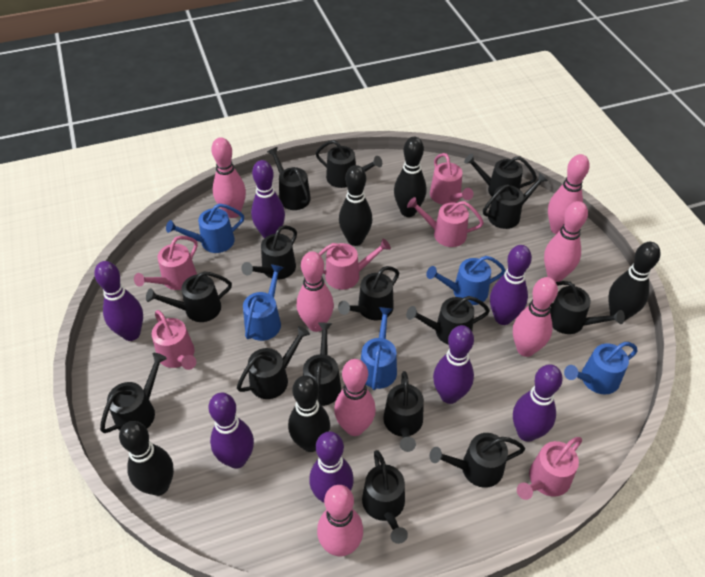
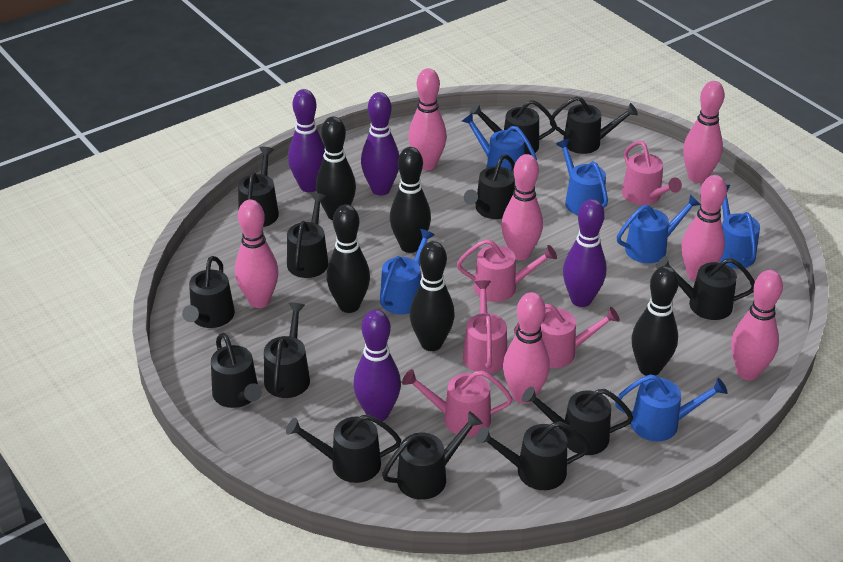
black watering can: 15 -> 13
blue watering can: 5 -> 6
pink watering can: 6 -> 5
purple bowling pin: 7 -> 4

